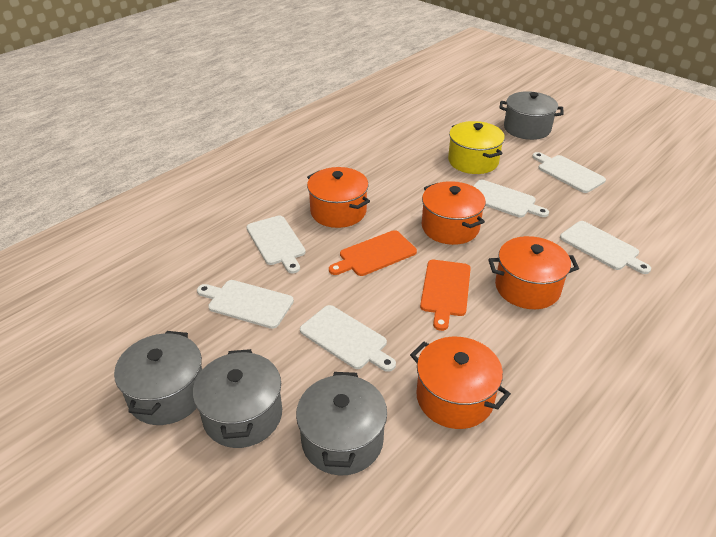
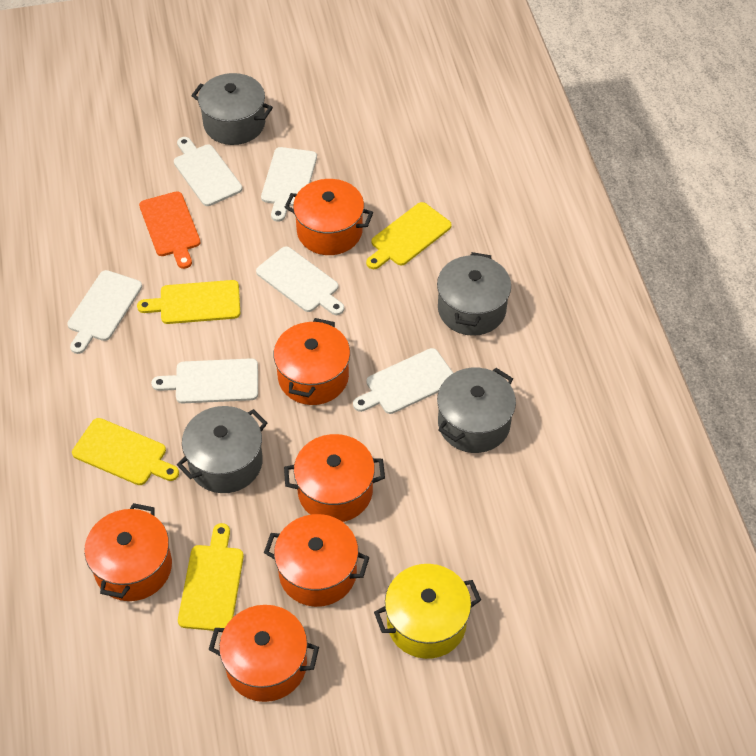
orange cutting board: 2 -> 1
orange pot: 4 -> 6
yellow cutting board: 0 -> 4

